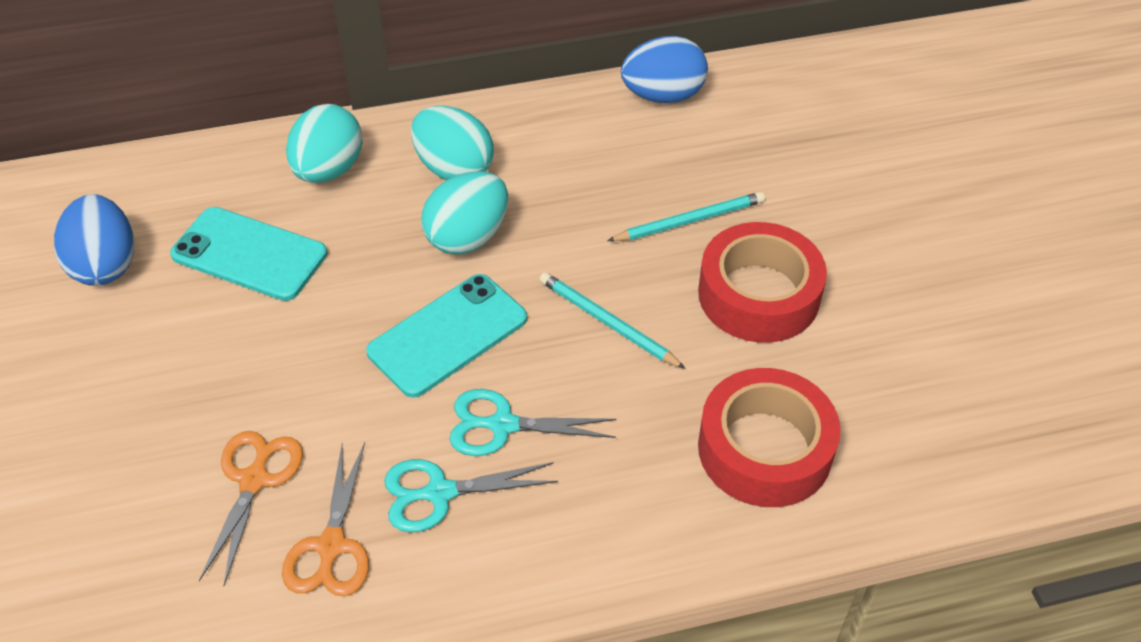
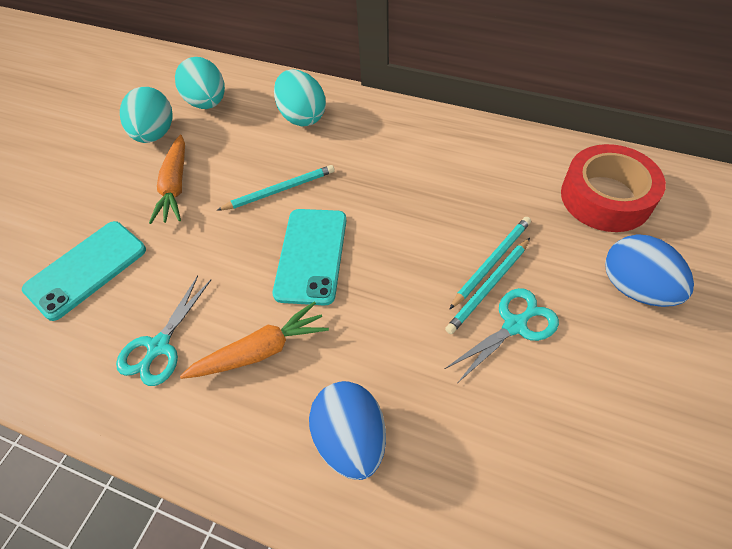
orange carrot: 0 -> 2
orange scissors: 2 -> 0
red tape: 2 -> 1
turquoise pencil: 2 -> 3

